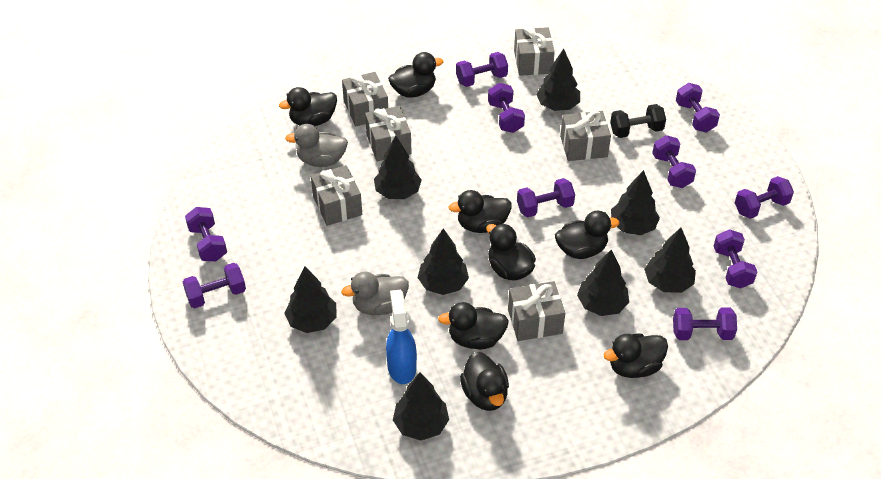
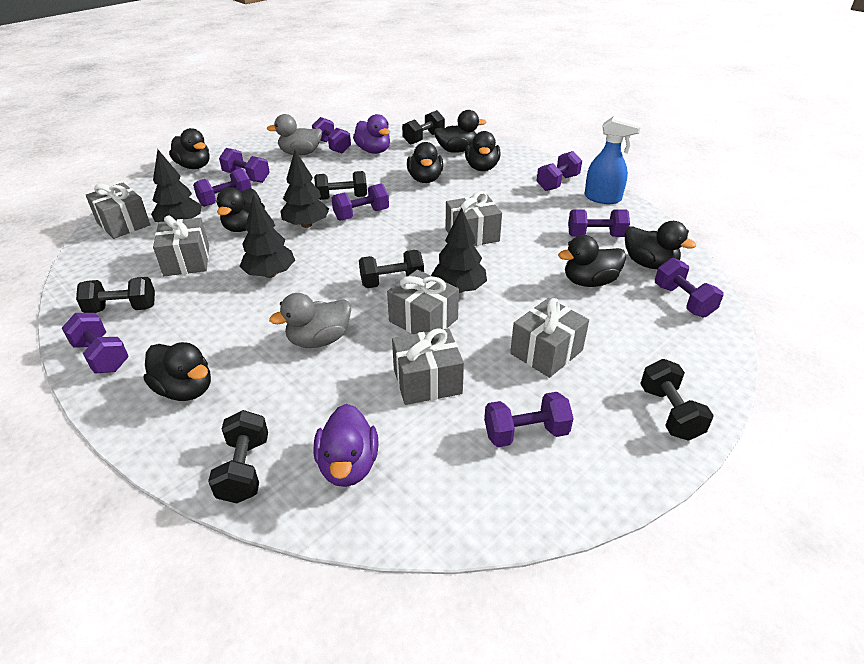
black dumbbell: 1 -> 6
black tree: 8 -> 4
purple duck: 0 -> 2
purple dumbbell: 10 -> 9

